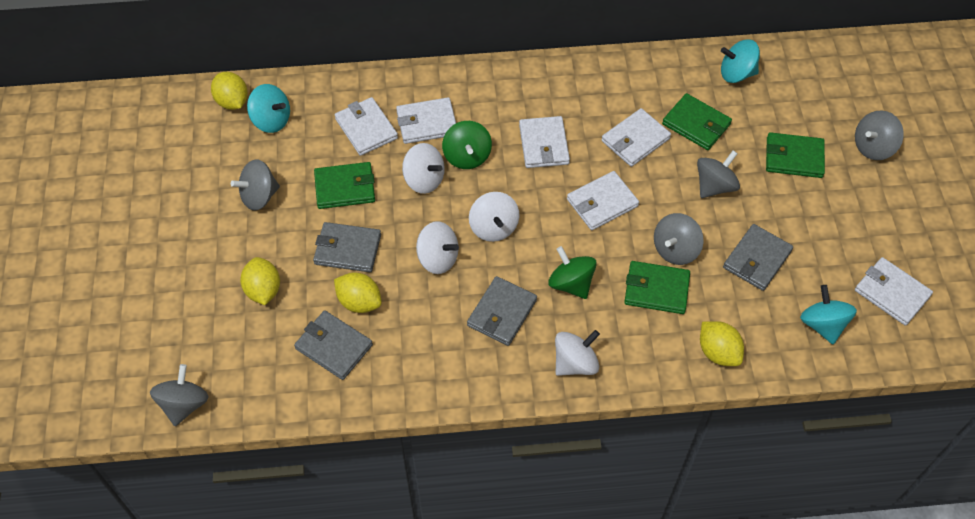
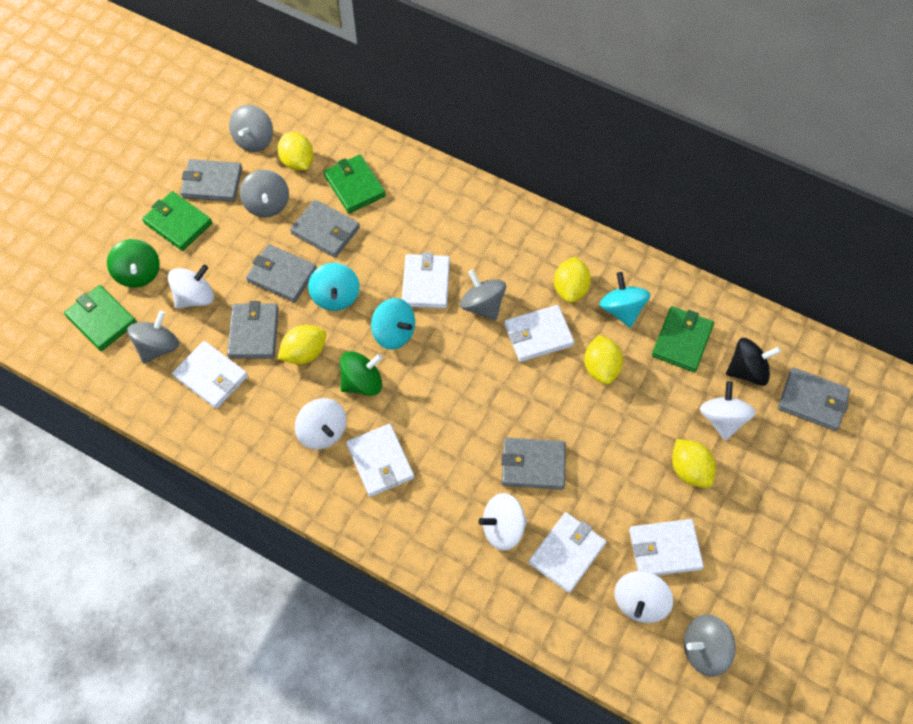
black spinning top: 0 -> 1
grey wallet: 4 -> 6
white spinning top: 4 -> 5
yellow lemon: 4 -> 5

